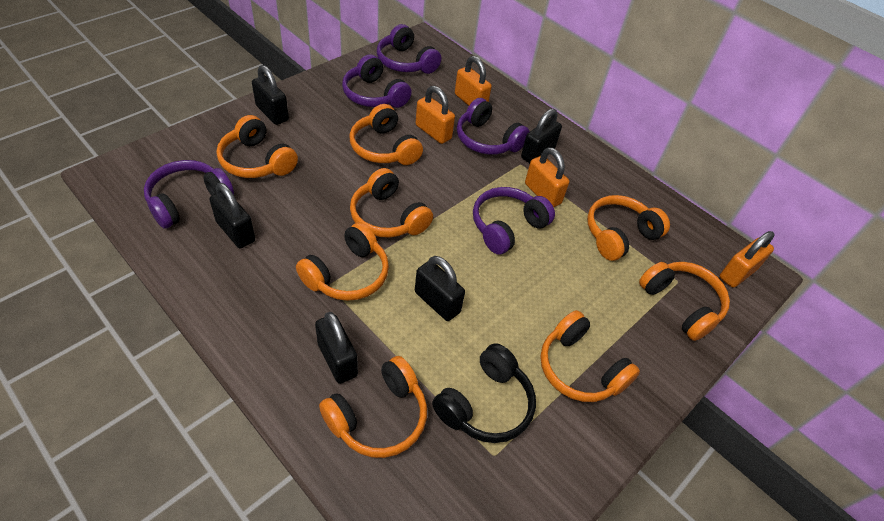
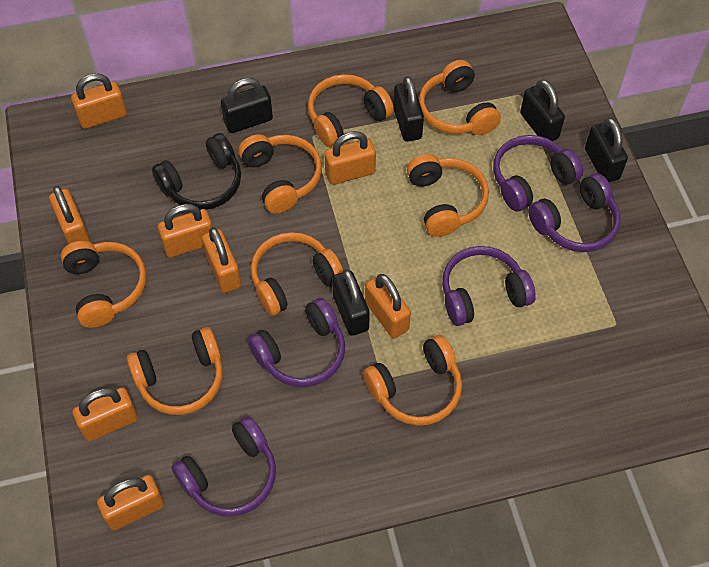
orange padlock: 4 -> 8

